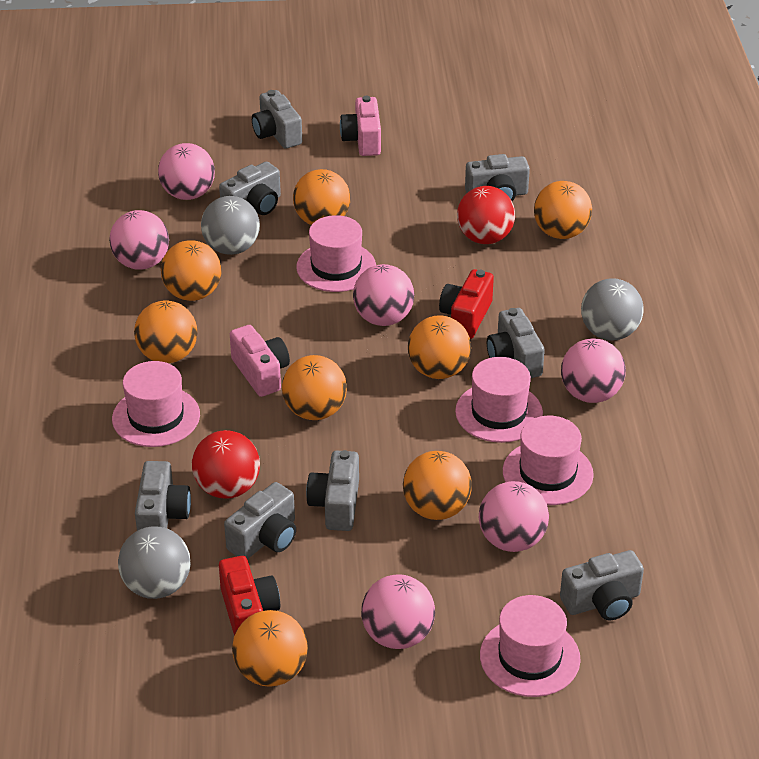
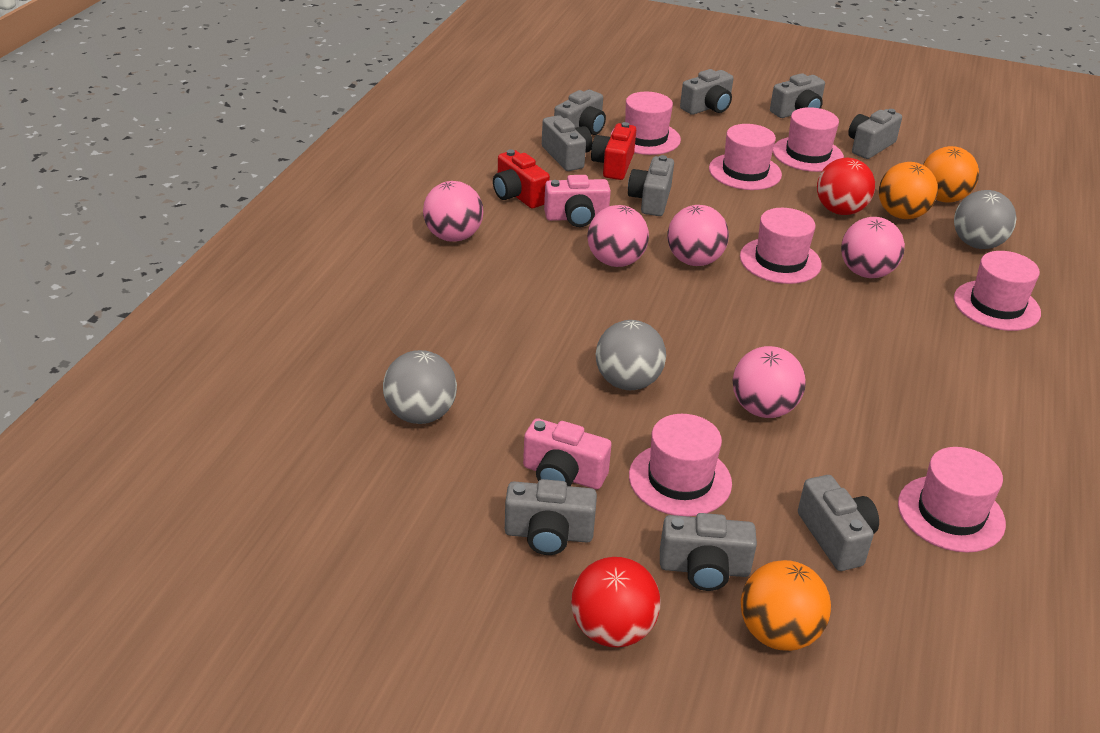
grey camera: 8 -> 9
orange ball: 8 -> 3
pink ball: 6 -> 5
pink hat: 5 -> 7

